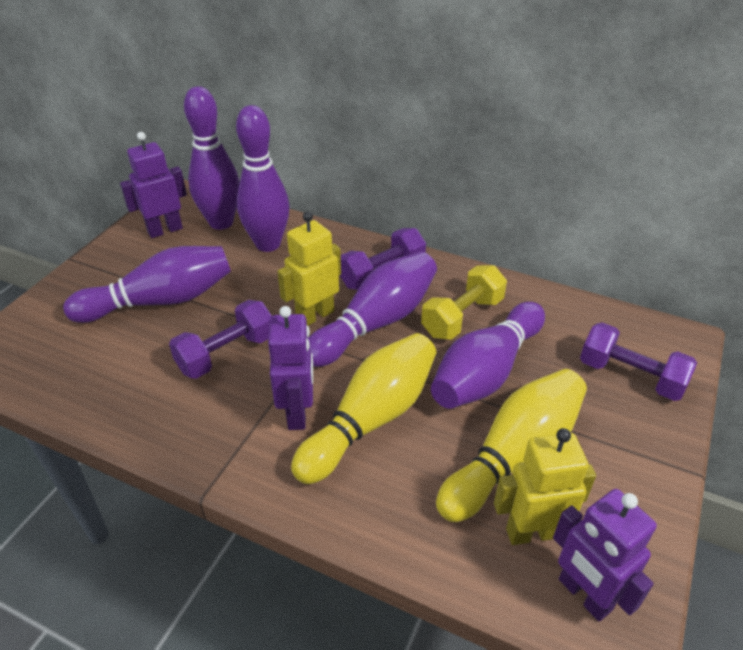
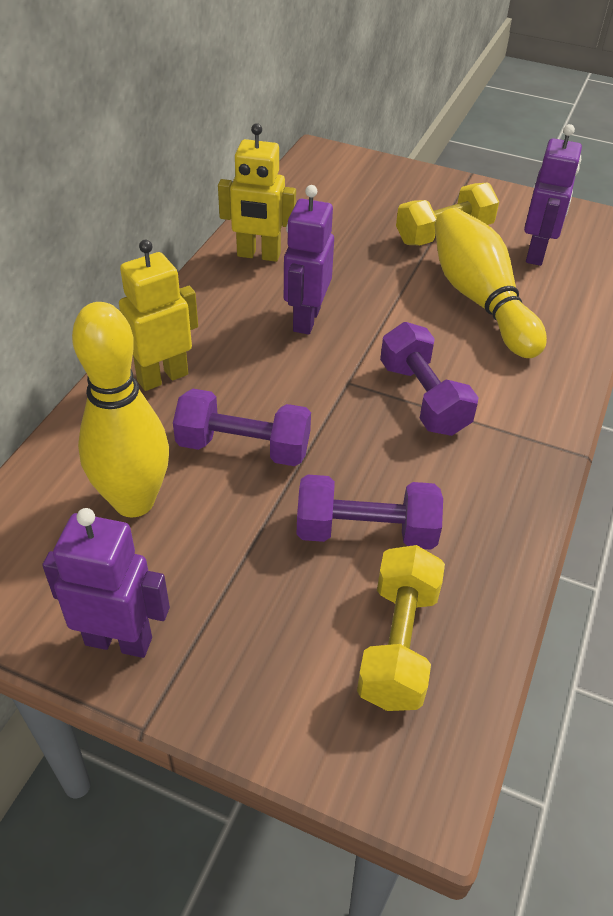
purple bowling pin: 5 -> 0
yellow dumbbell: 1 -> 2

